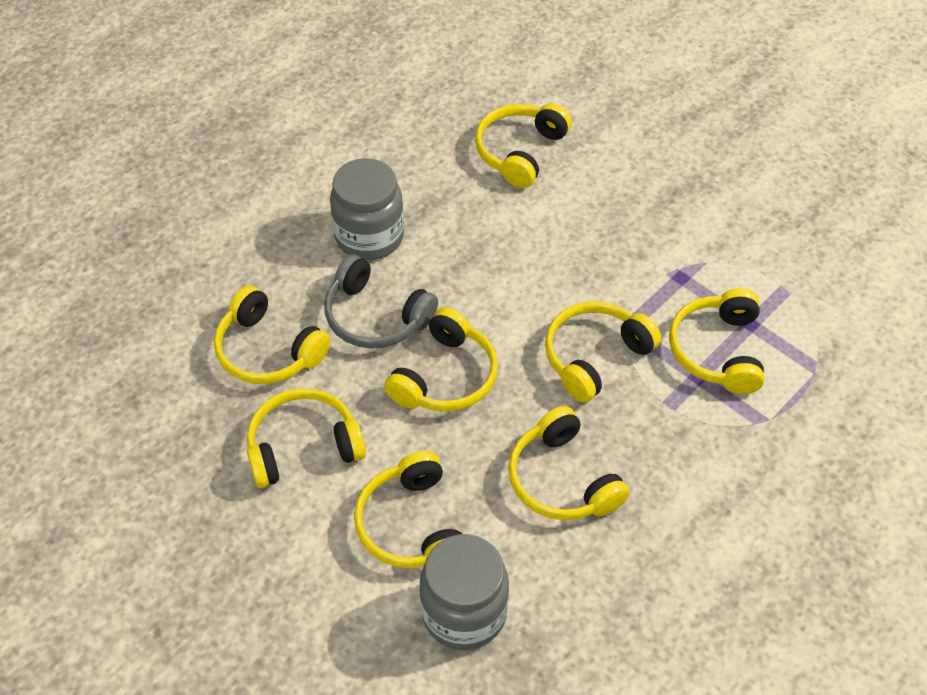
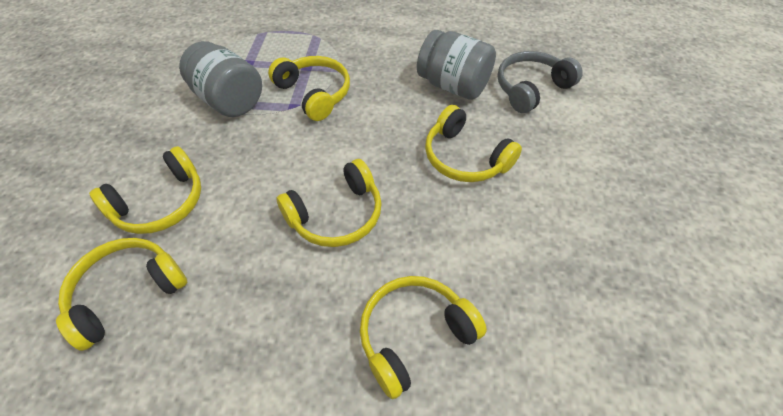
yellow headphones: 8 -> 6

